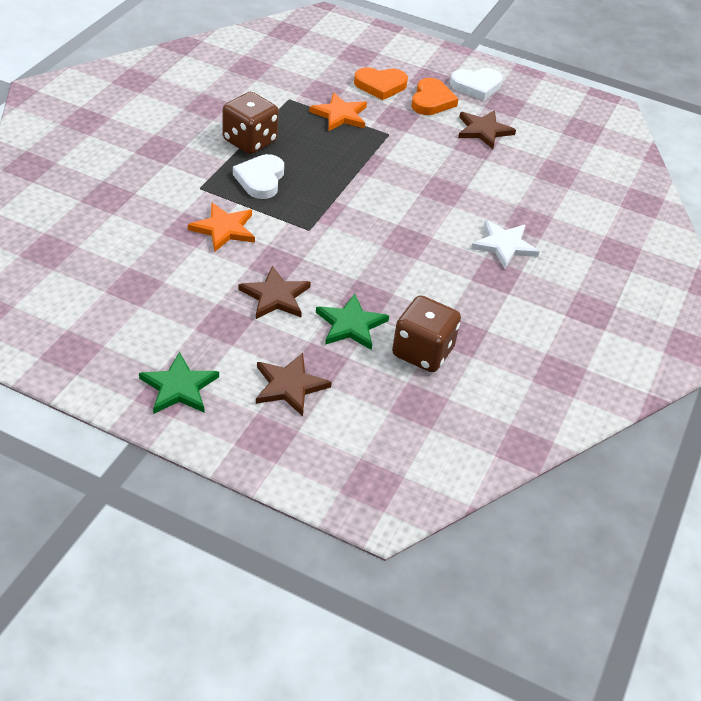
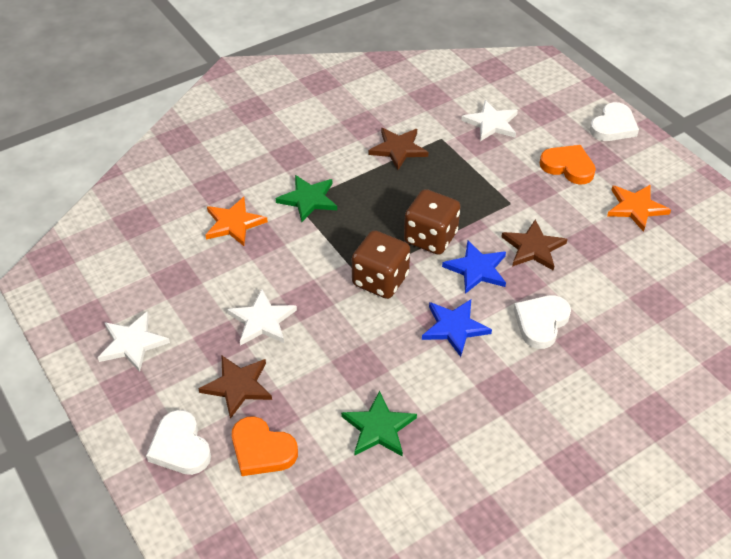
blue star: 0 -> 2
white heart: 2 -> 3
white star: 1 -> 3

